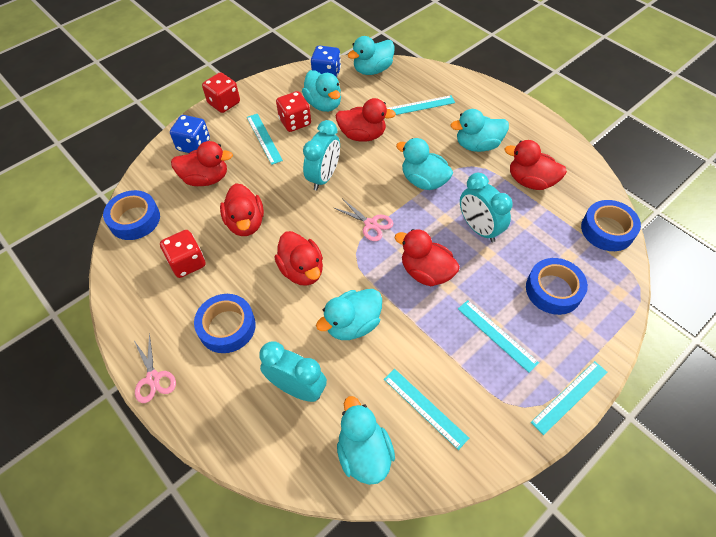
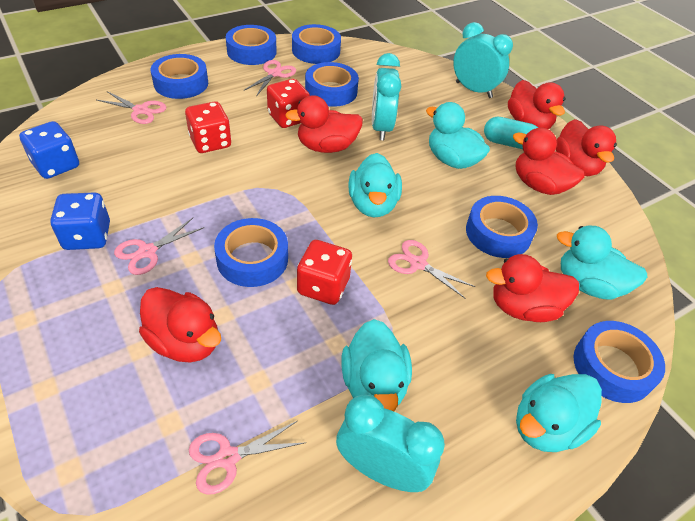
blue tape: 4 -> 7
pink scissors: 2 -> 5
turquoise capsule: 0 -> 1
turquoise duck: 6 -> 5
turquoise ruler: 5 -> 0

